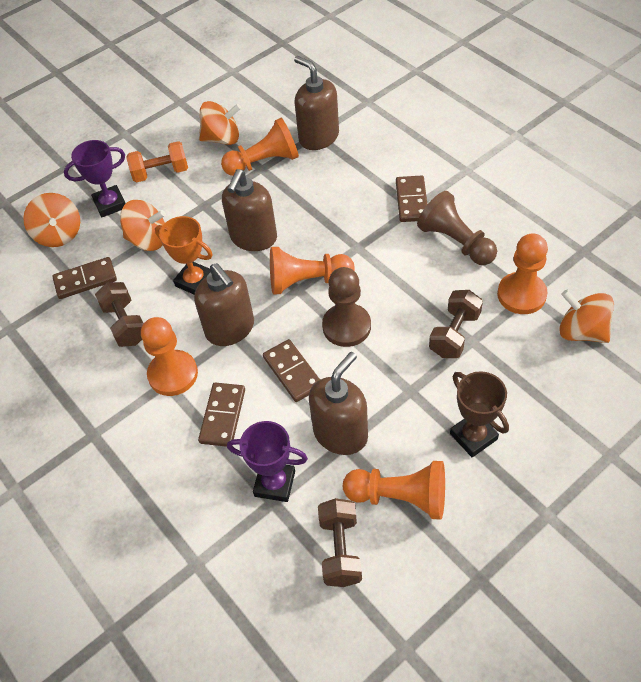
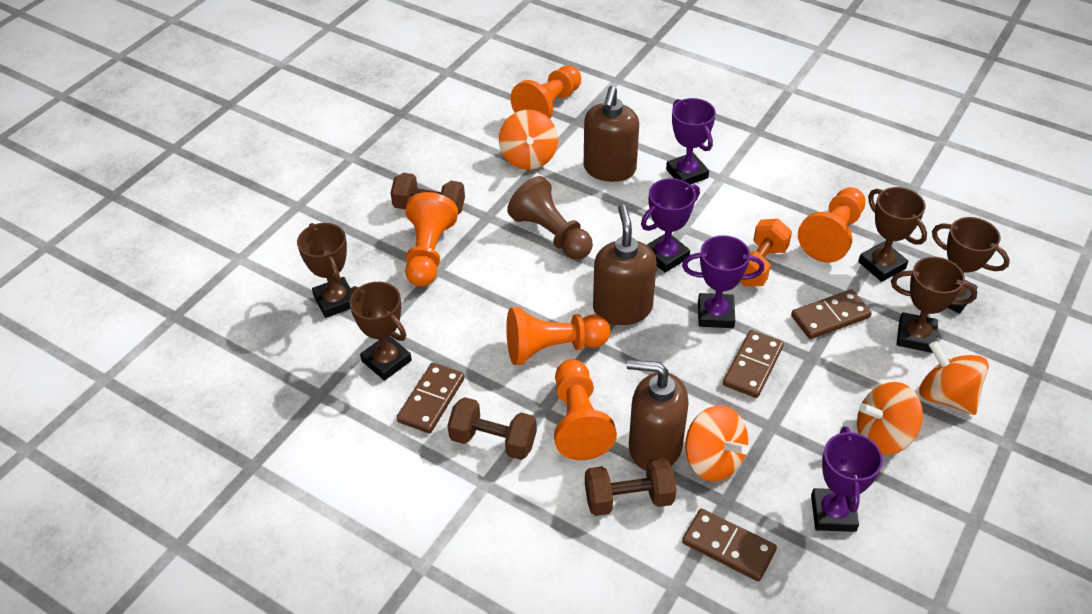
brown pawn: 2 -> 1
brown soap dispenser: 4 -> 3
brown trophy: 1 -> 5
orange trophy: 1 -> 0
purple trophy: 2 -> 4

